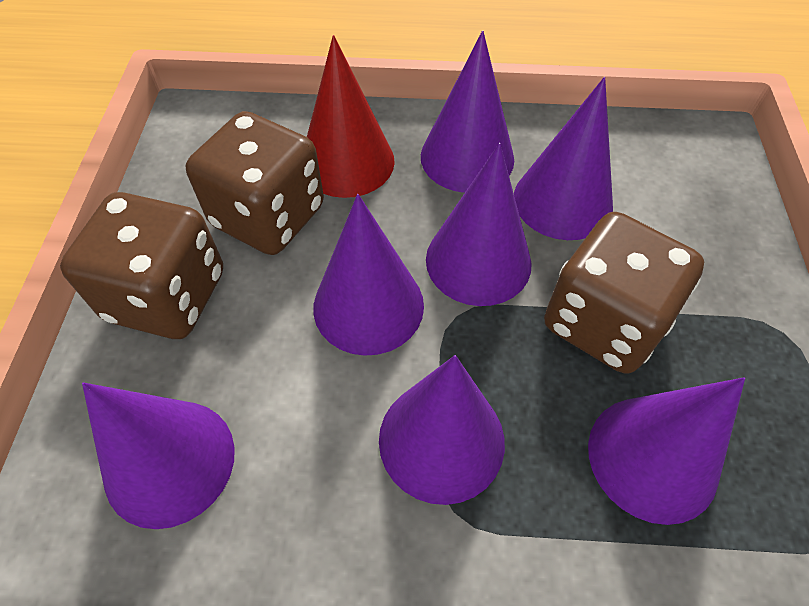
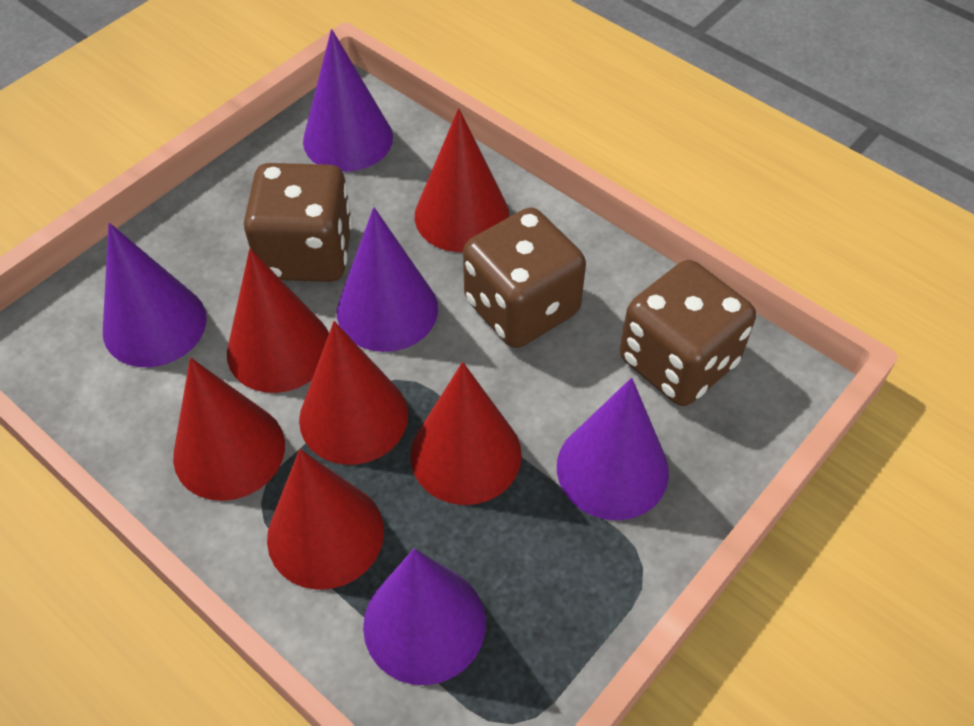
purple cone: 7 -> 5
red cone: 1 -> 6

